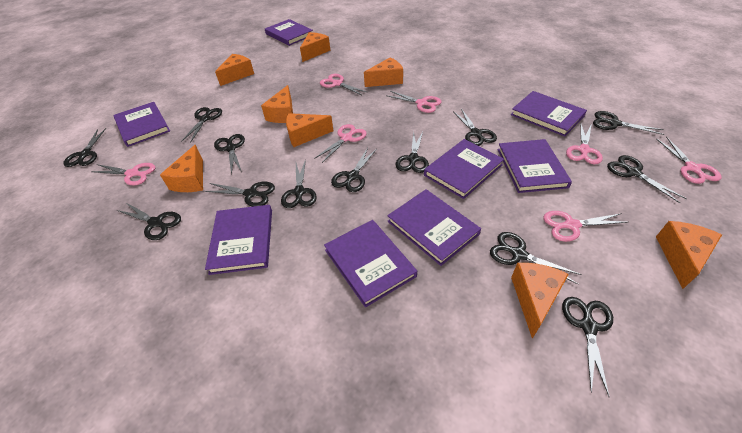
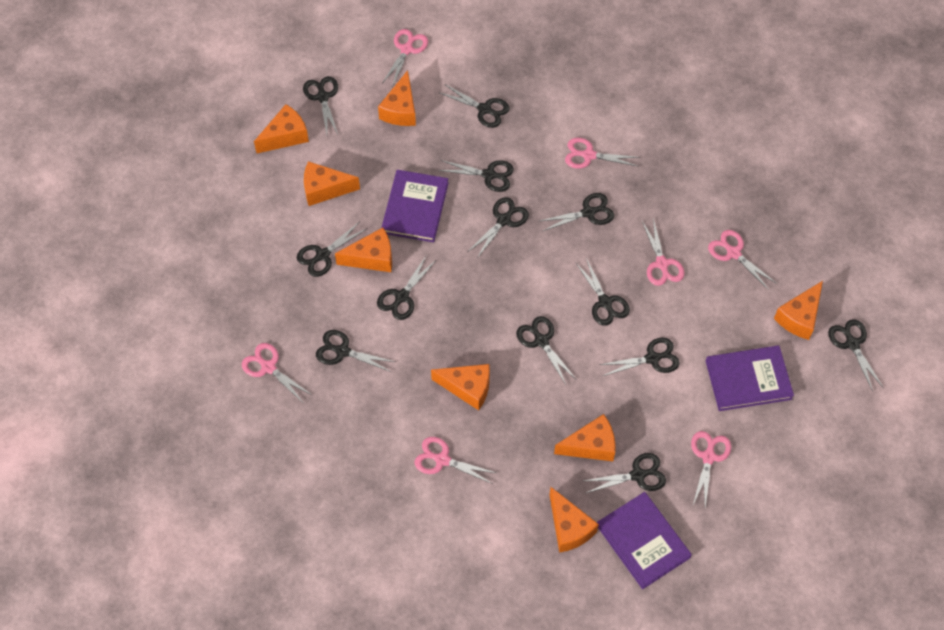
purple book: 8 -> 3

